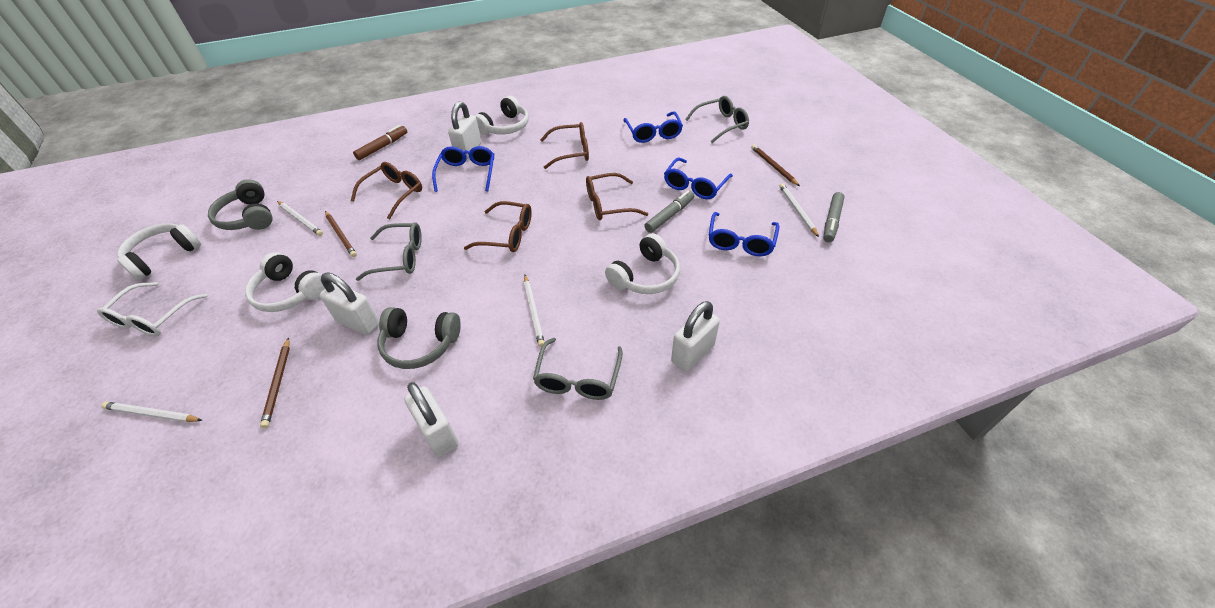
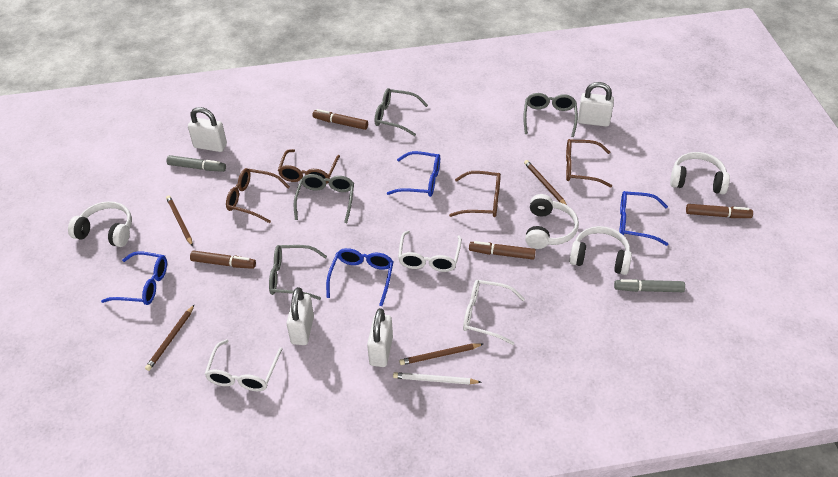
brown marker: 1 -> 4
brown pencil: 3 -> 4
grey glasses: 3 -> 4
grey headphones: 2 -> 0
white glasses: 1 -> 3
white pencil: 4 -> 1

